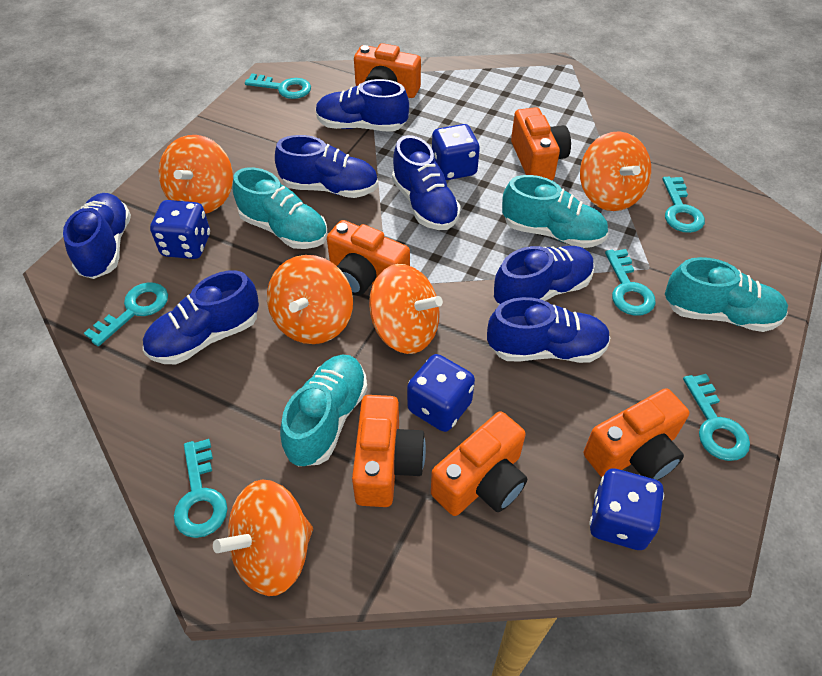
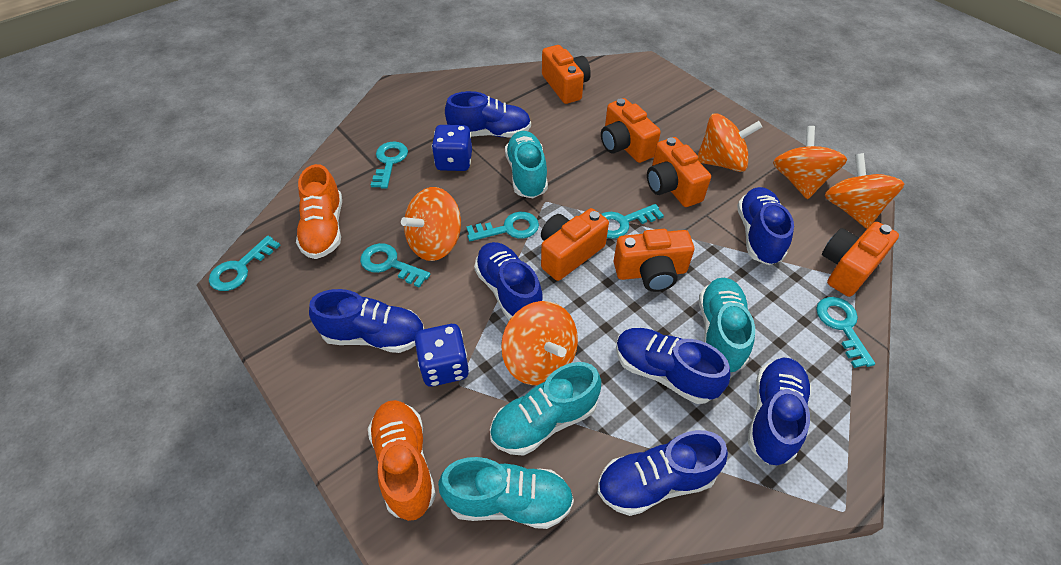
blue dice: 4 -> 2
orange shoe: 0 -> 2

